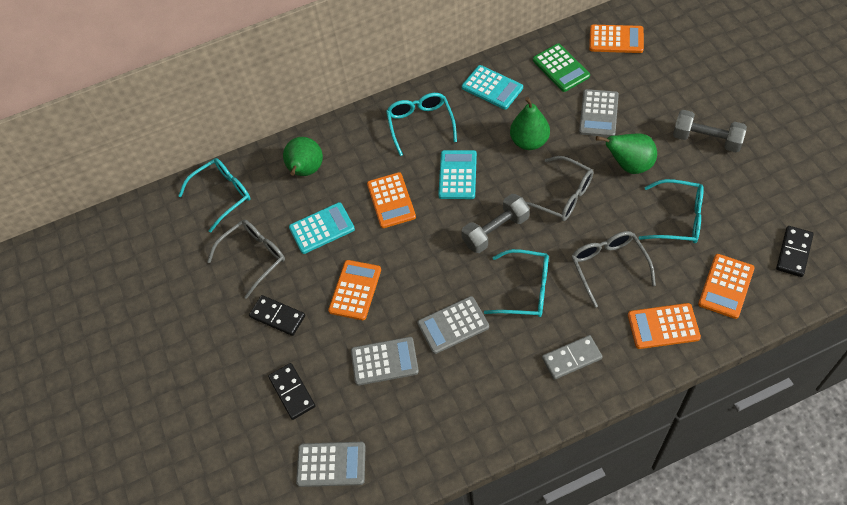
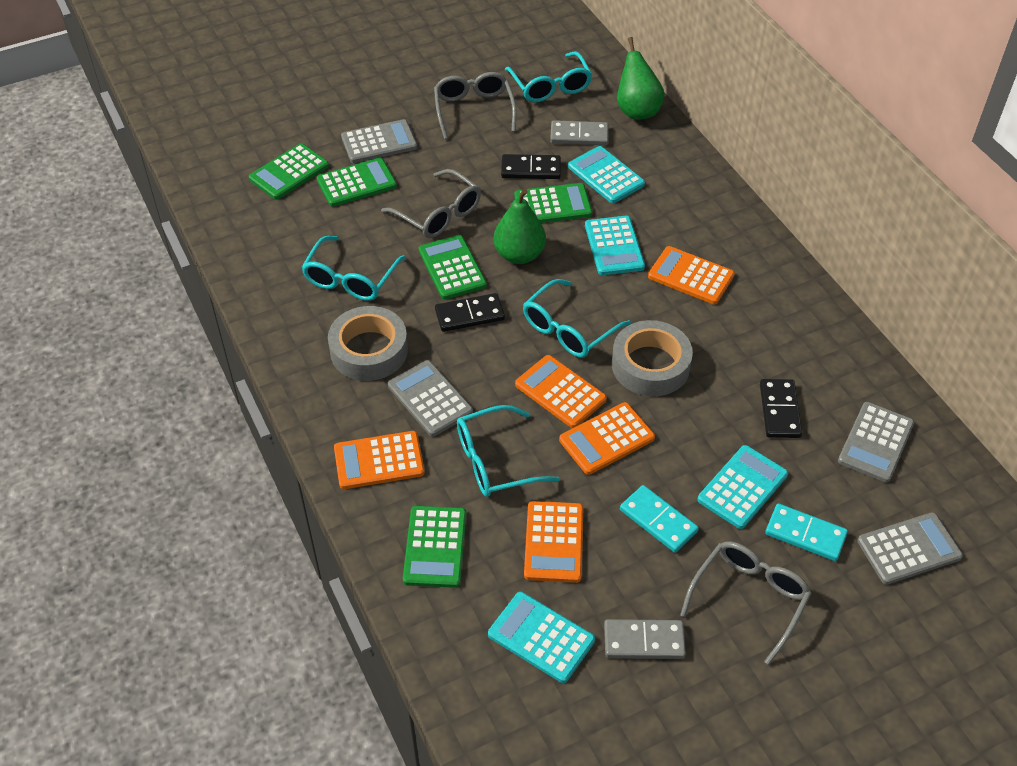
green calculator: 1 -> 5
green pear: 3 -> 2
grey domino: 1 -> 2
grey dumbbell: 2 -> 0
grey tape: 0 -> 2
turquoise calculator: 3 -> 4
turquoise domino: 0 -> 2

